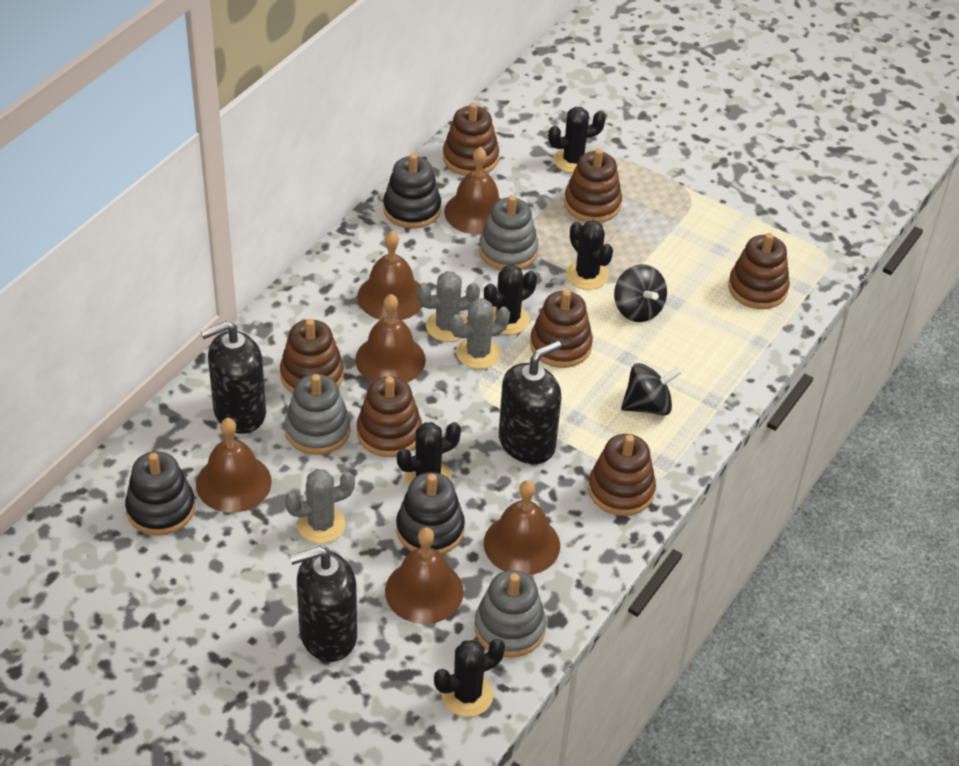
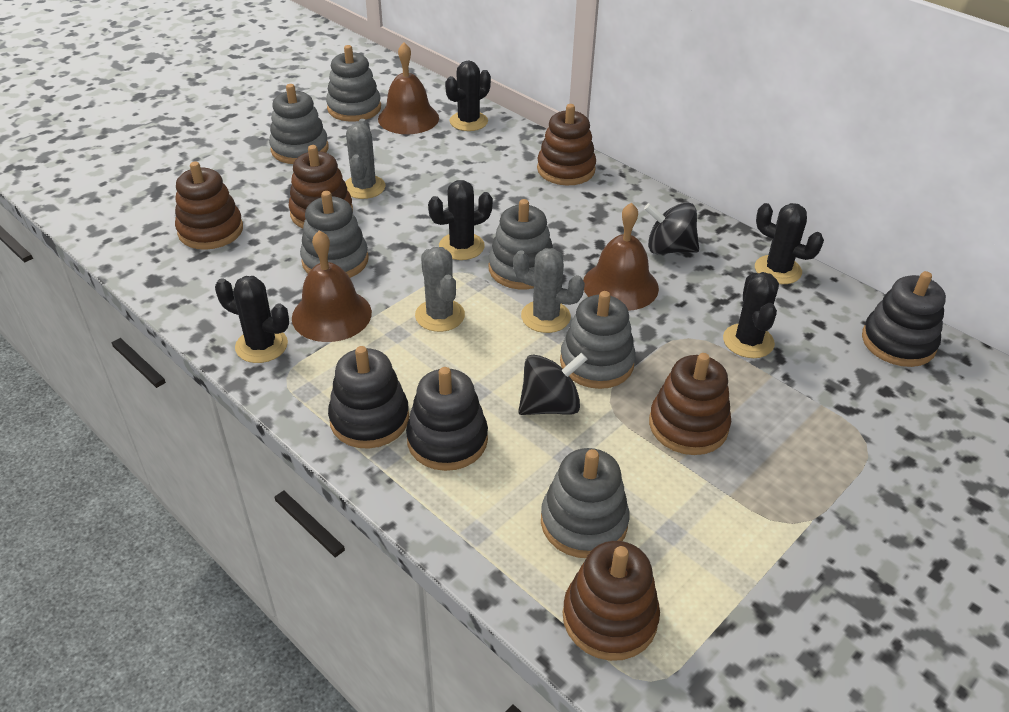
black soap dispenser: 3 -> 0
brown bell: 6 -> 3
brown stacking toy: 7 -> 5
grey stacking toy: 3 -> 6

